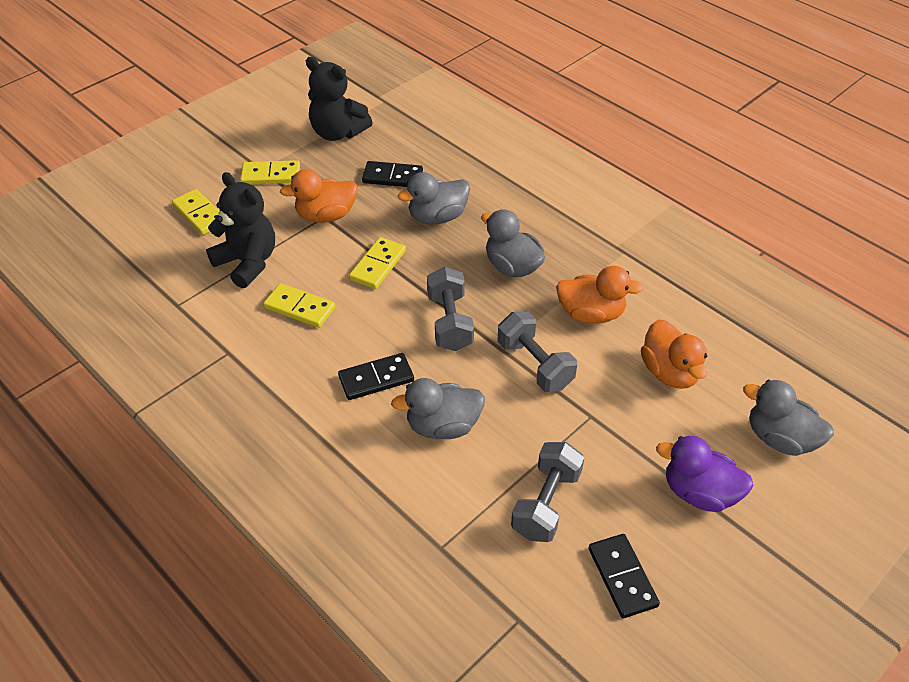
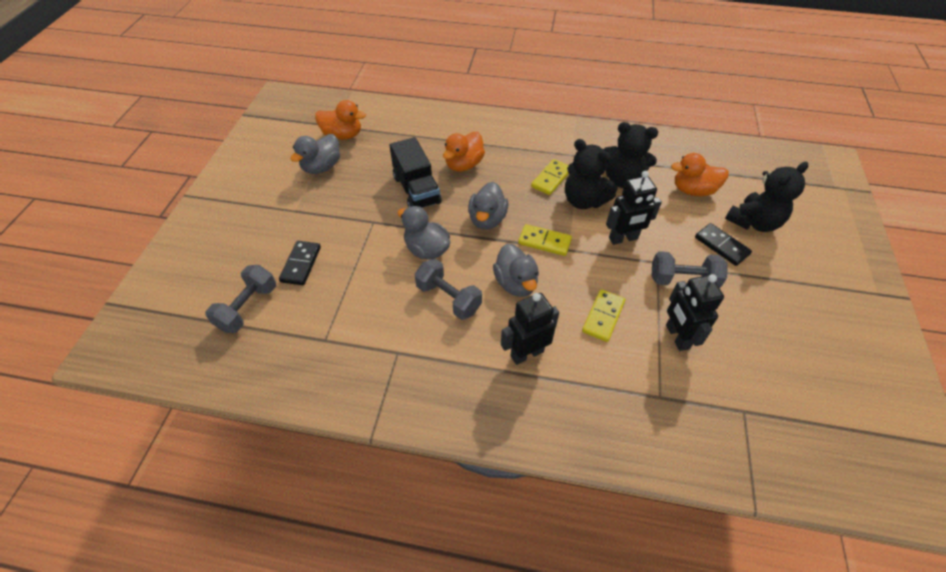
black domino: 3 -> 2
black robot: 0 -> 3
black teddy bear: 2 -> 3
black truck: 0 -> 1
purple duck: 1 -> 0
yellow domino: 4 -> 3

